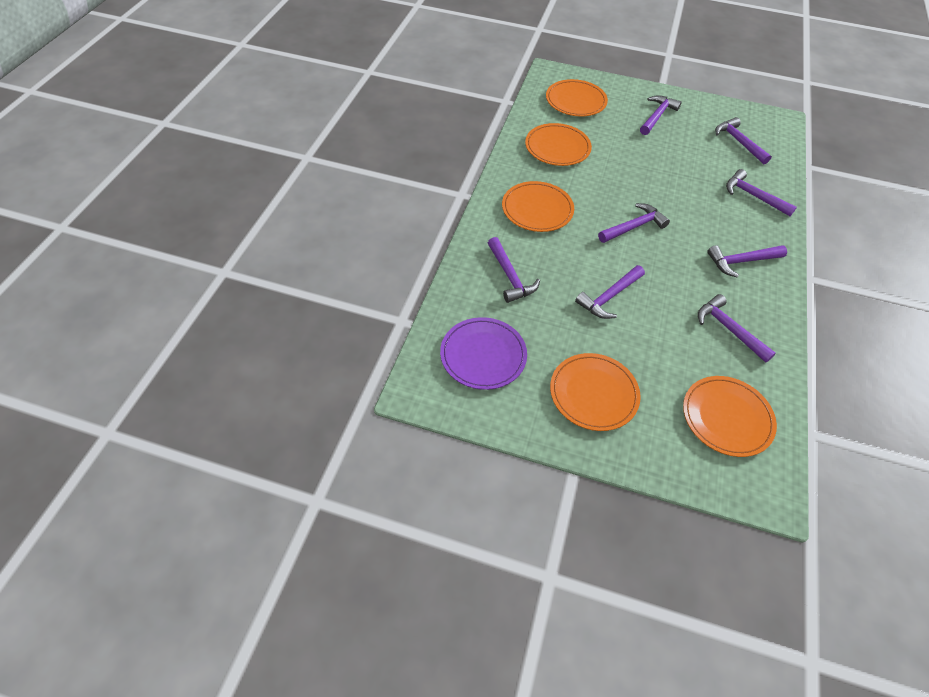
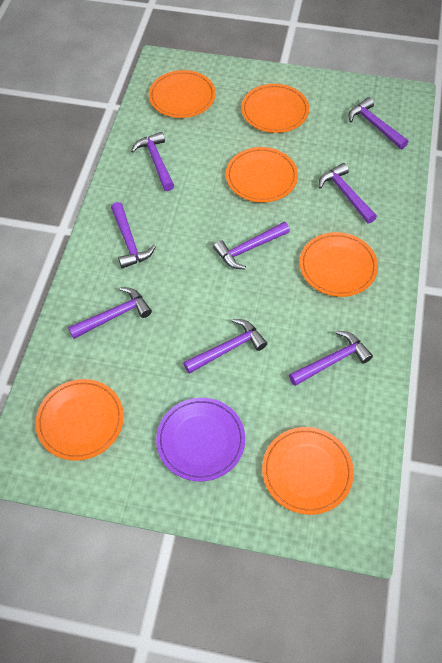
orange plate: 5 -> 6

